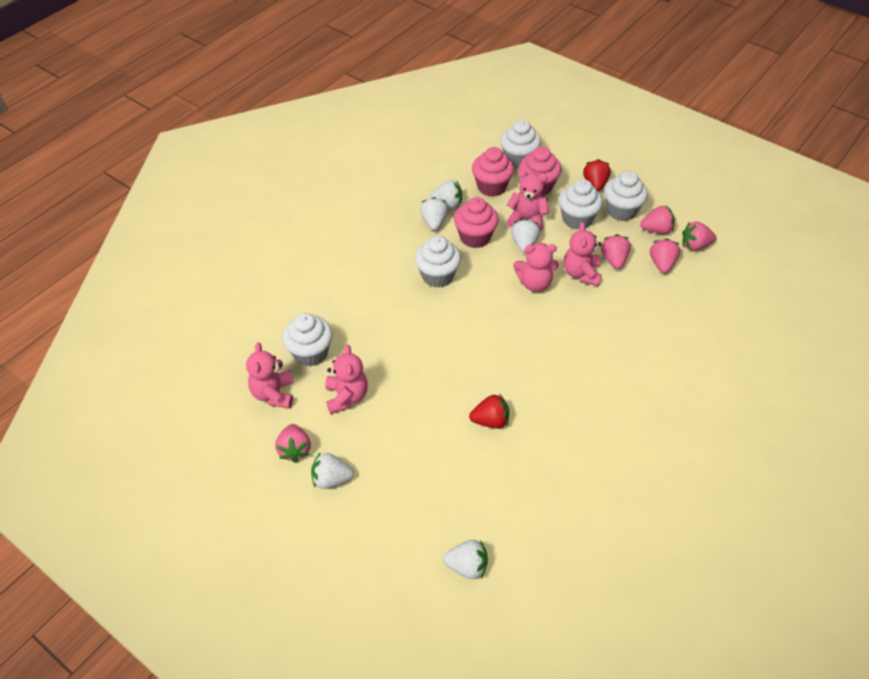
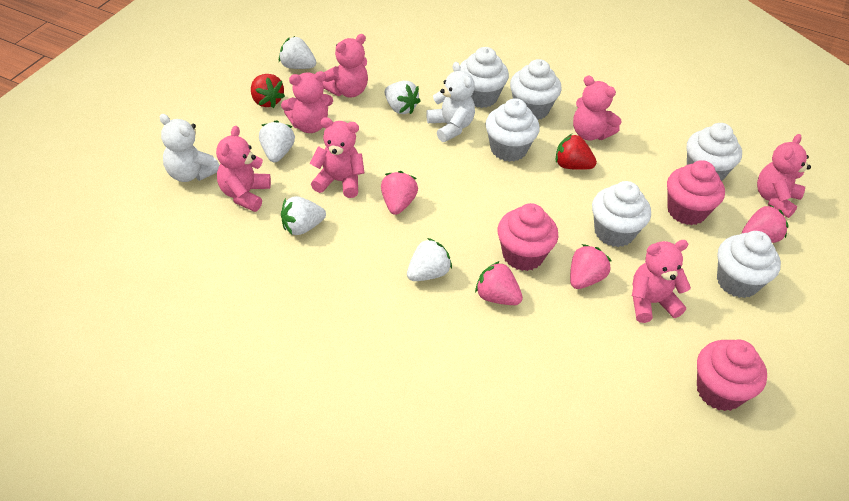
pink strawberry: 5 -> 4
pink teddy bear: 5 -> 7
white cupcake: 5 -> 6
white teddy bear: 0 -> 2

